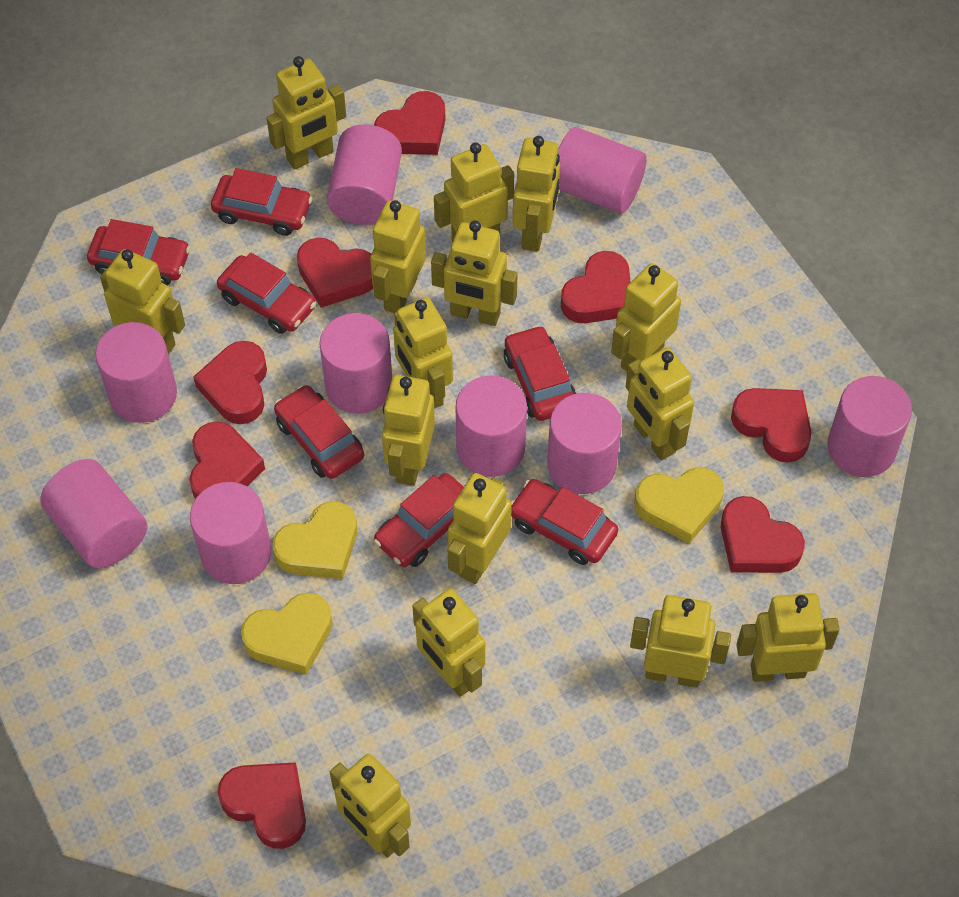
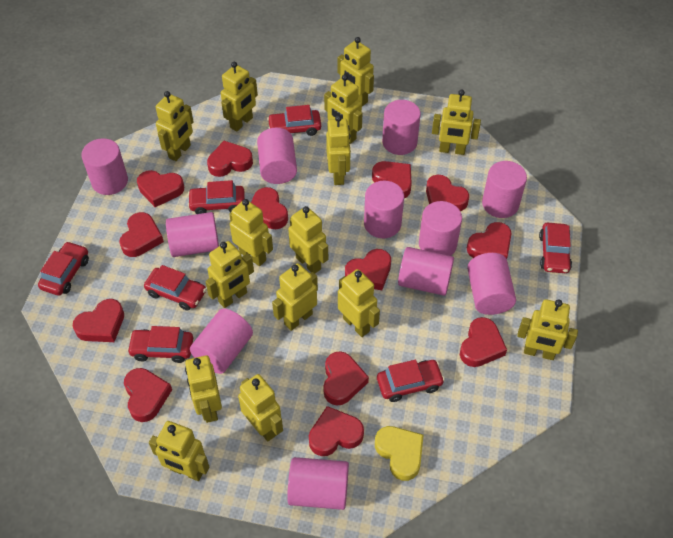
pink cylinder: 9 -> 11
red heart: 8 -> 13
yellow heart: 3 -> 1

